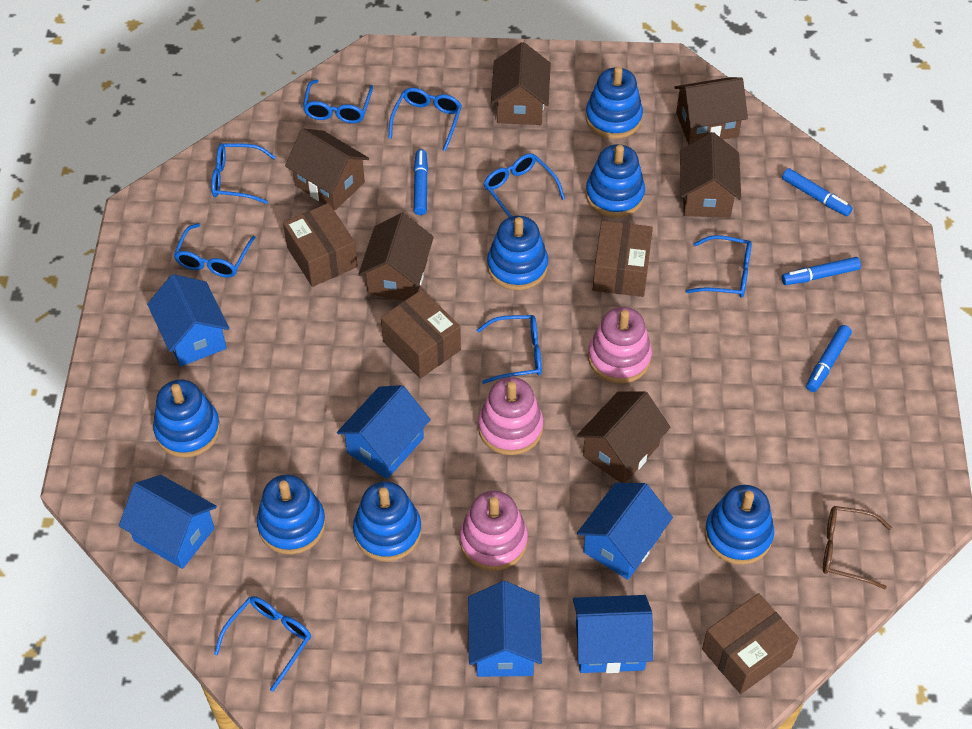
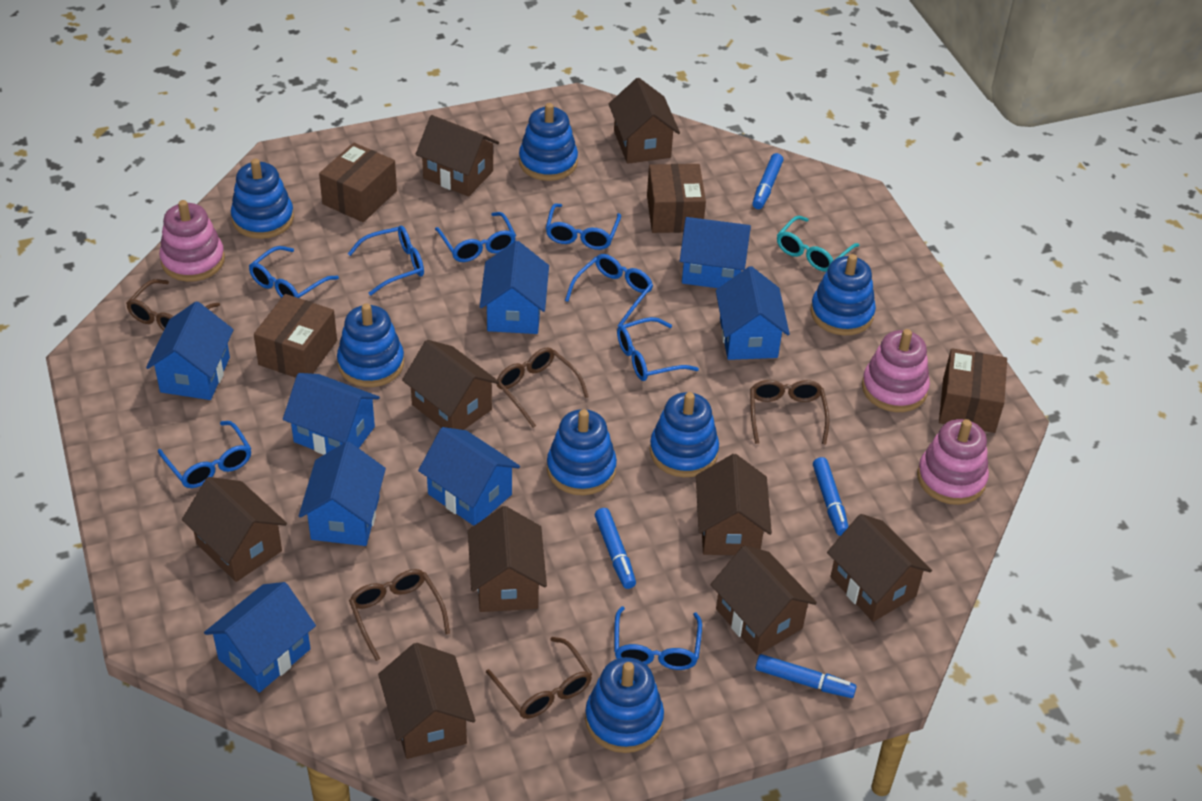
blue house: 6 -> 8
brown glasses: 1 -> 5
brown house: 6 -> 9
turquoise glasses: 0 -> 1

